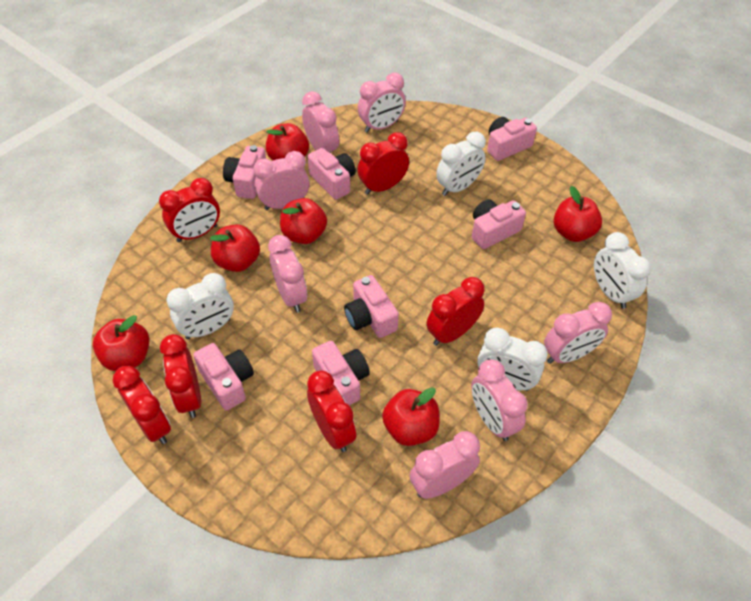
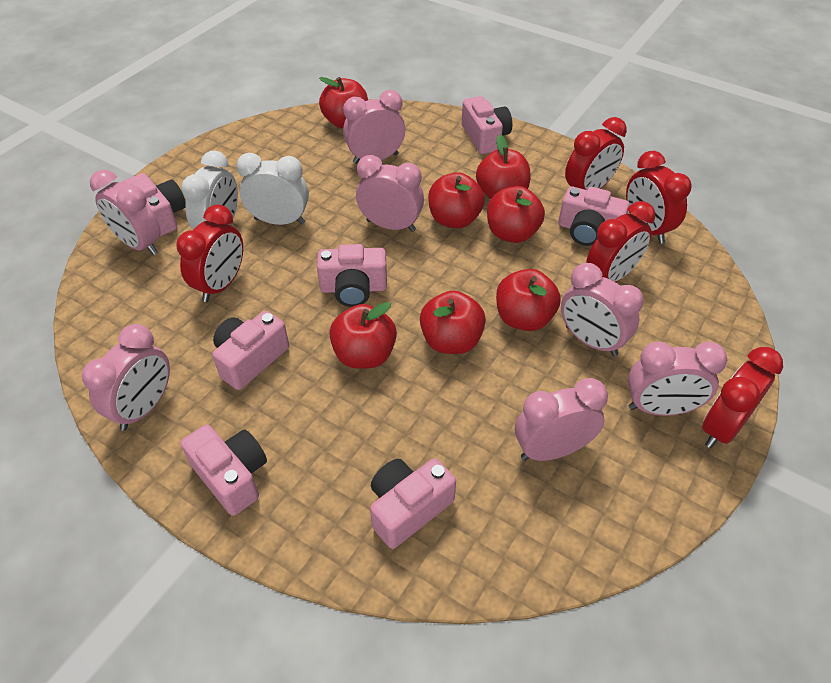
red apple: 6 -> 7
red clock: 6 -> 5
white clock: 4 -> 2

